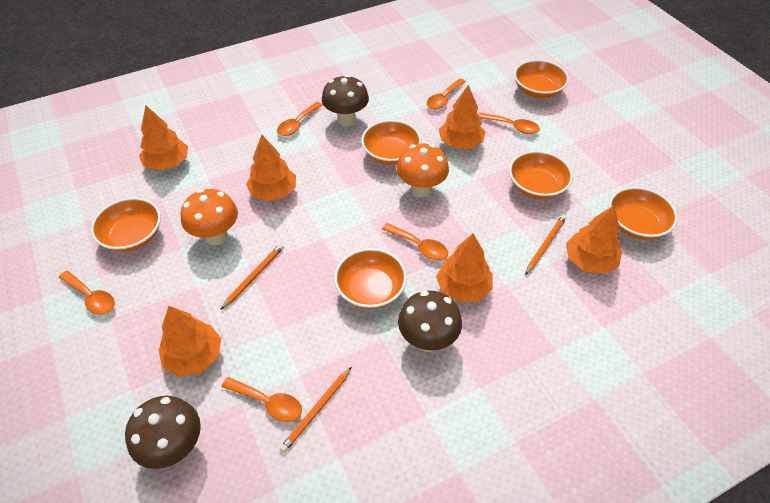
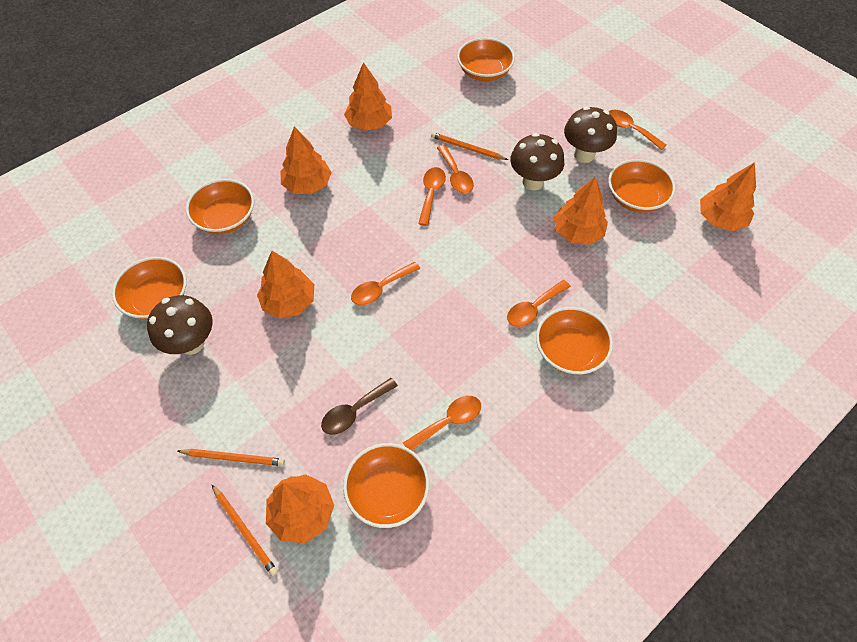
brown spoon: 0 -> 1
orange mushroom: 2 -> 0

